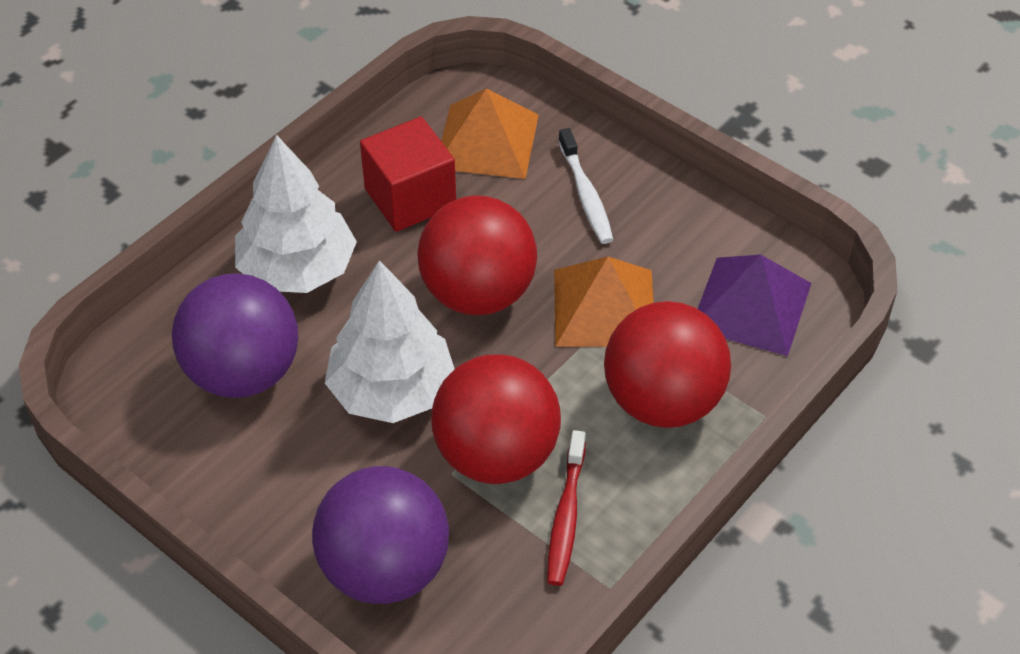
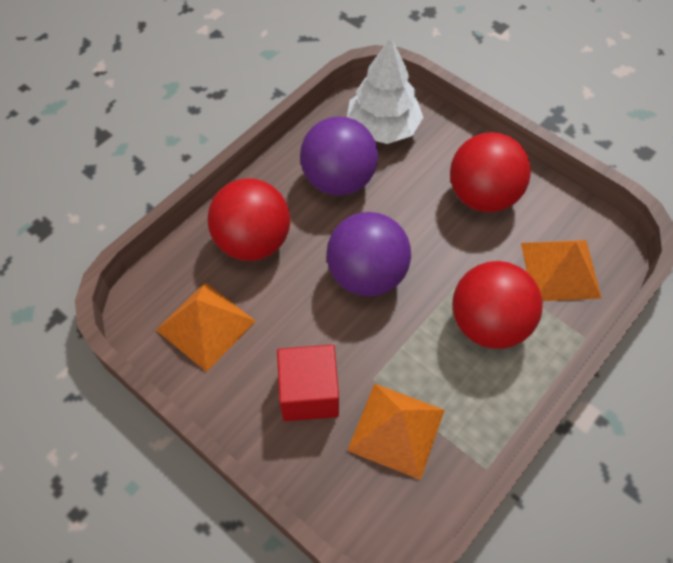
orange pyramid: 2 -> 3
purple pyramid: 1 -> 0
red toothbrush: 1 -> 0
white toothbrush: 1 -> 0
white tree: 2 -> 1

